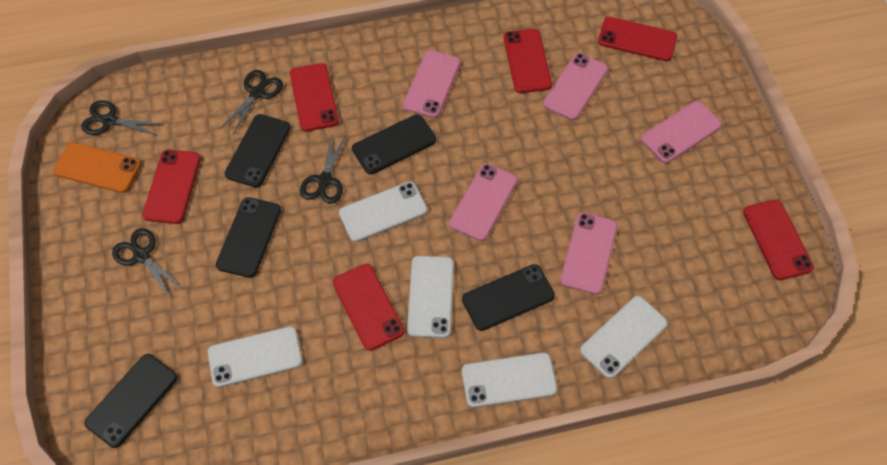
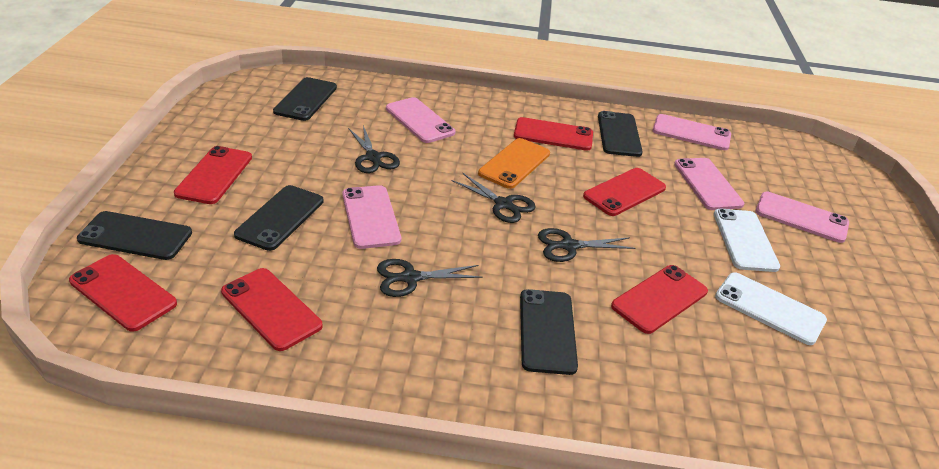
white phone: 5 -> 2

